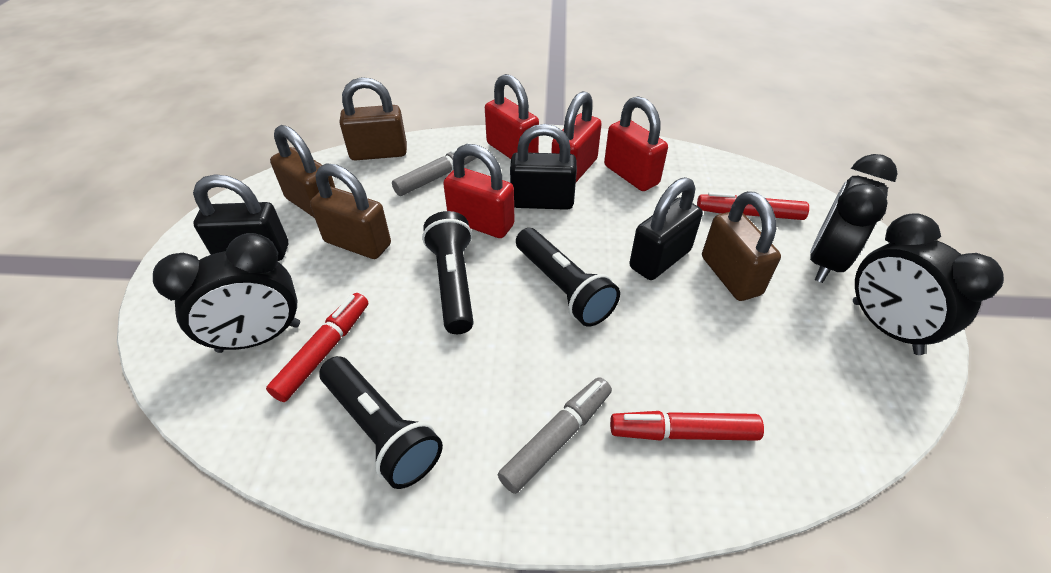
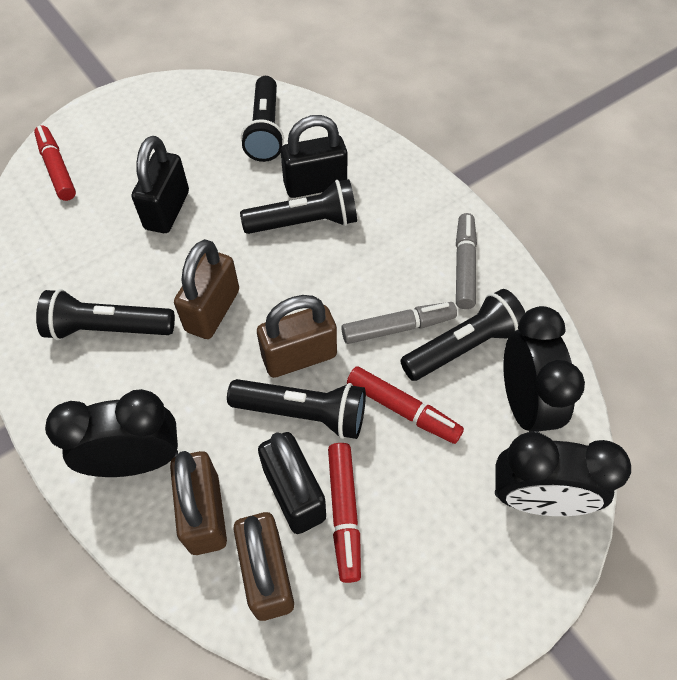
black flashlight: 3 -> 5
red padlock: 4 -> 0

